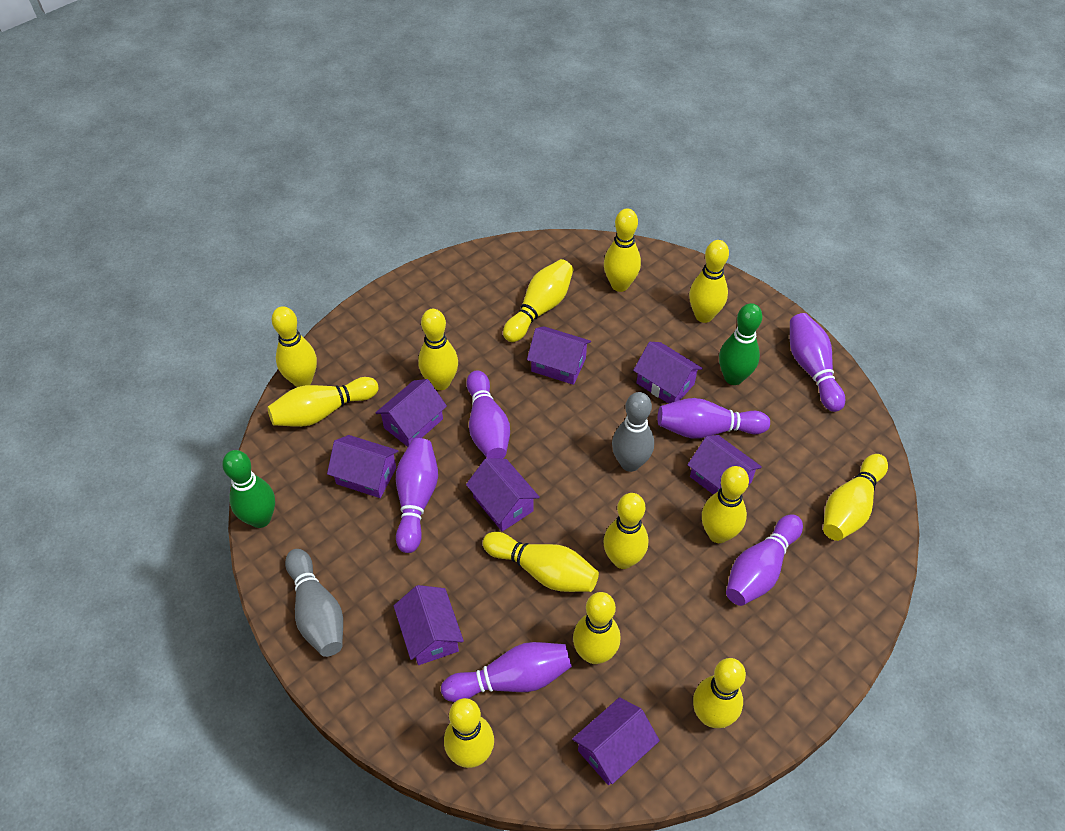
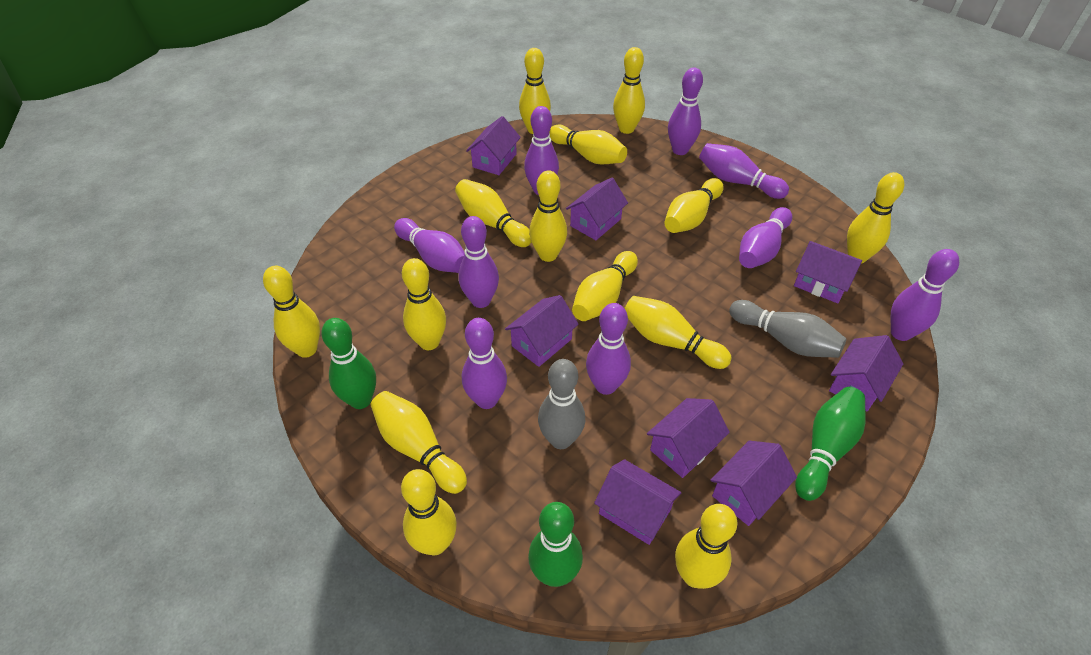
green bowling pin: 2 -> 3
purple bowling pin: 6 -> 9
yellow bowling pin: 13 -> 14

